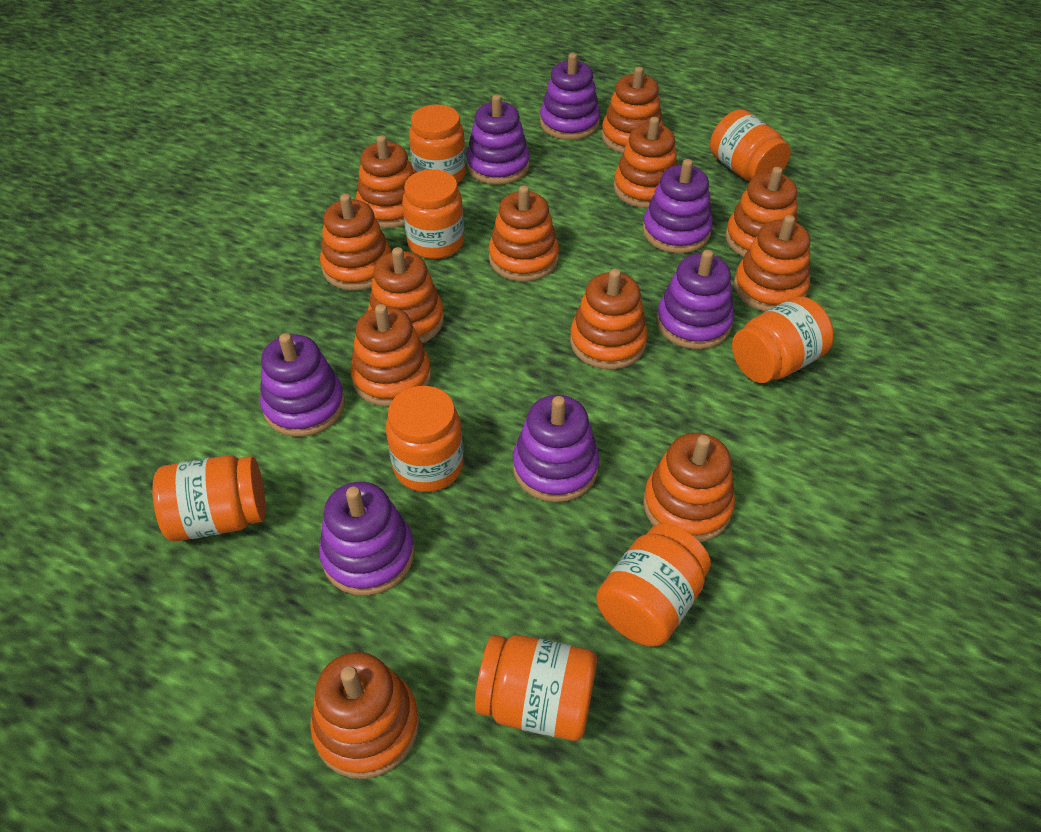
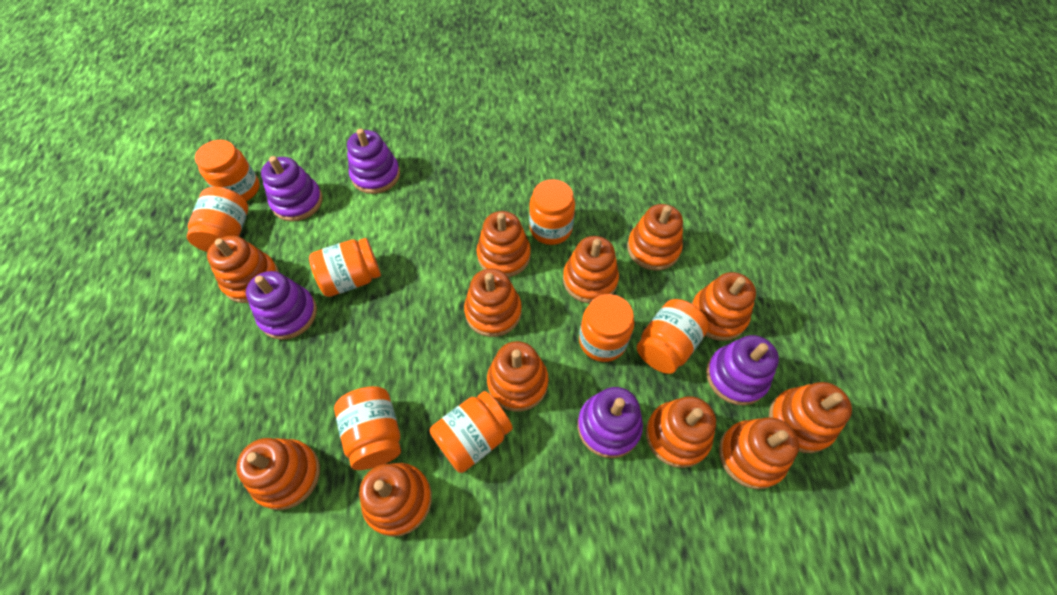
purple stacking toy: 7 -> 5

